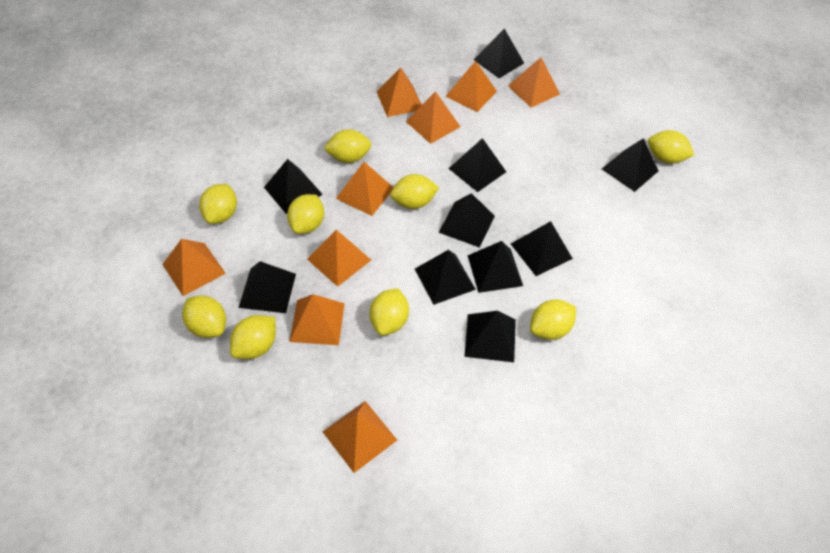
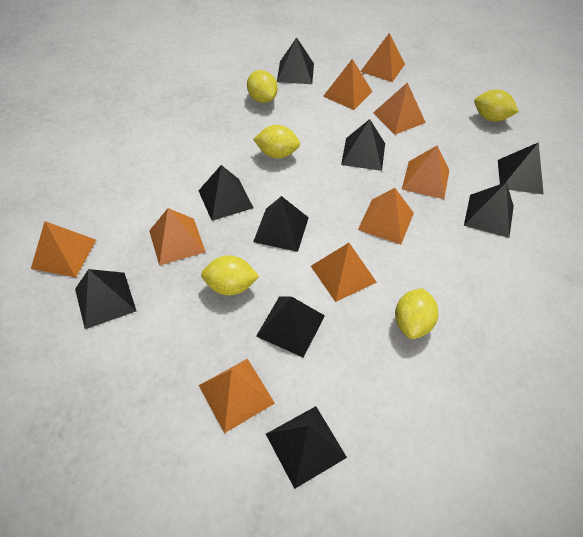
black pyramid: 10 -> 9
yellow lemon: 9 -> 5

